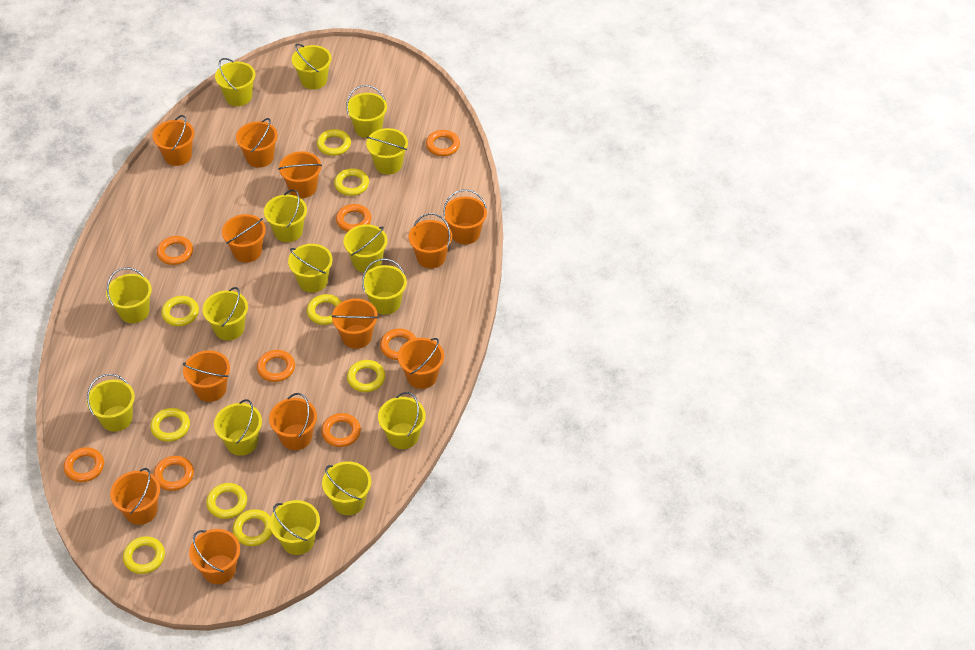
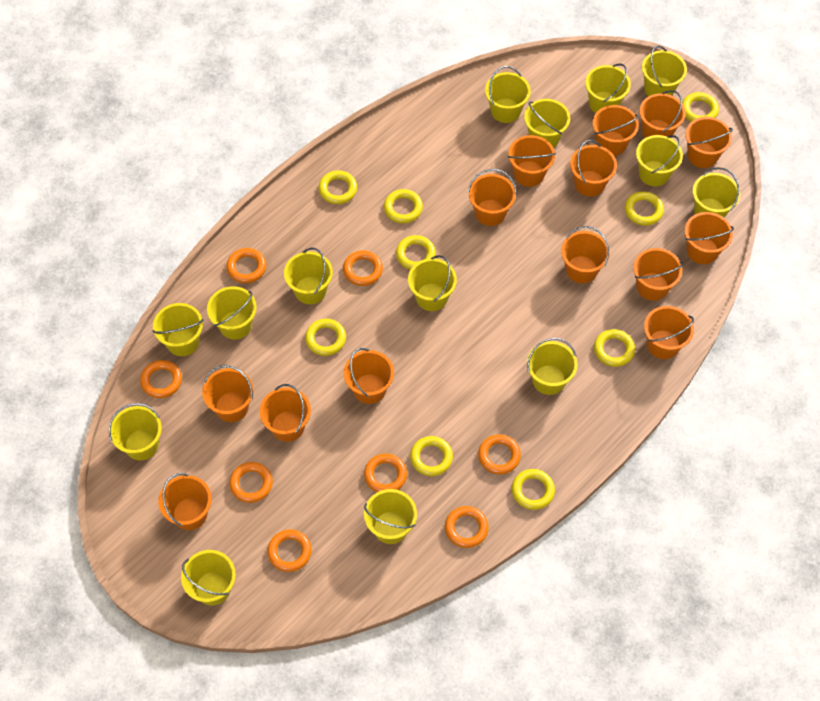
orange bucket: 12 -> 14
yellow bucket: 15 -> 14

